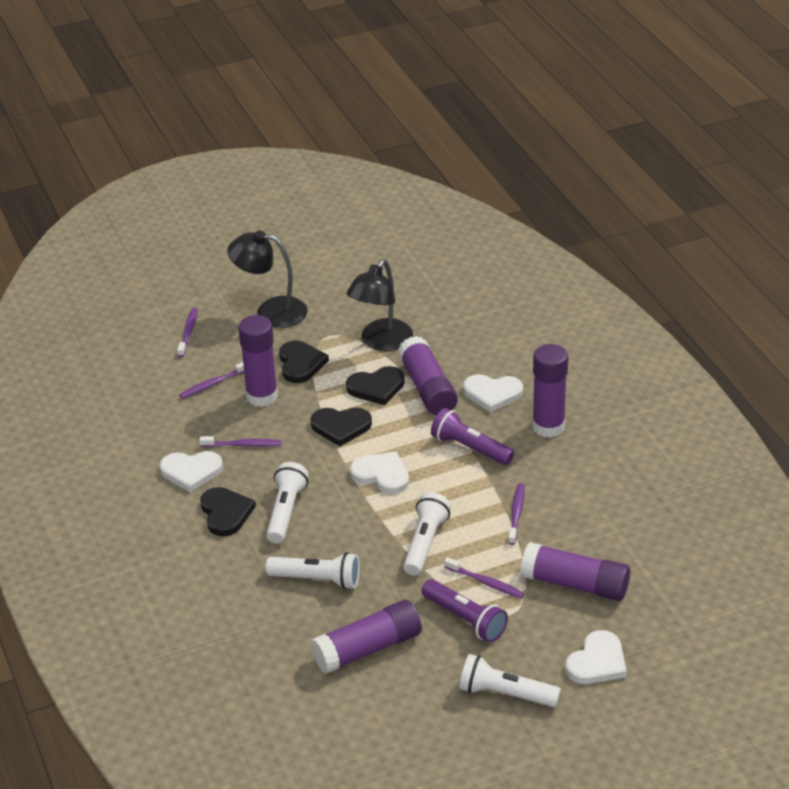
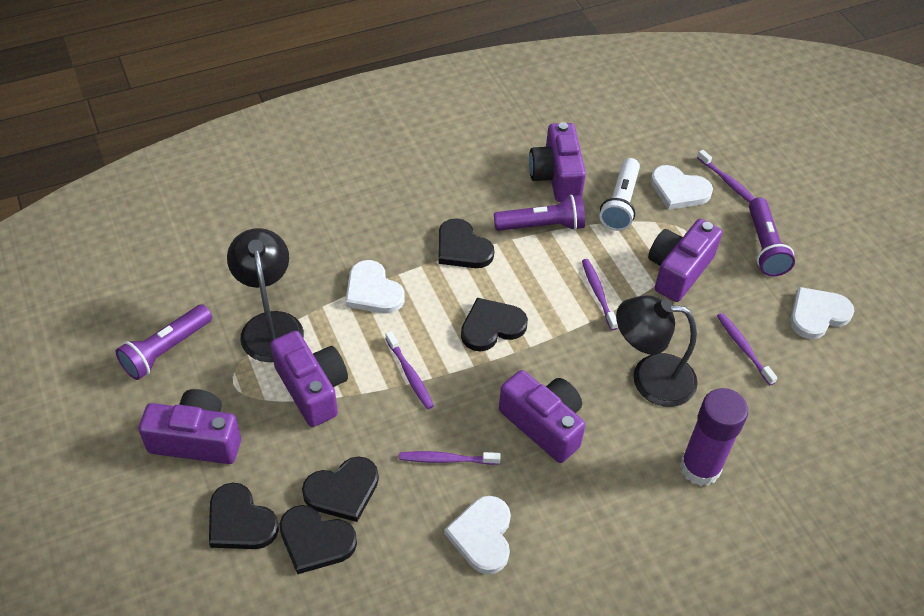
black heart: 4 -> 5
purple camera: 0 -> 5
purple flashlight: 2 -> 3
purple glue stick: 5 -> 1
white flashlight: 4 -> 1

